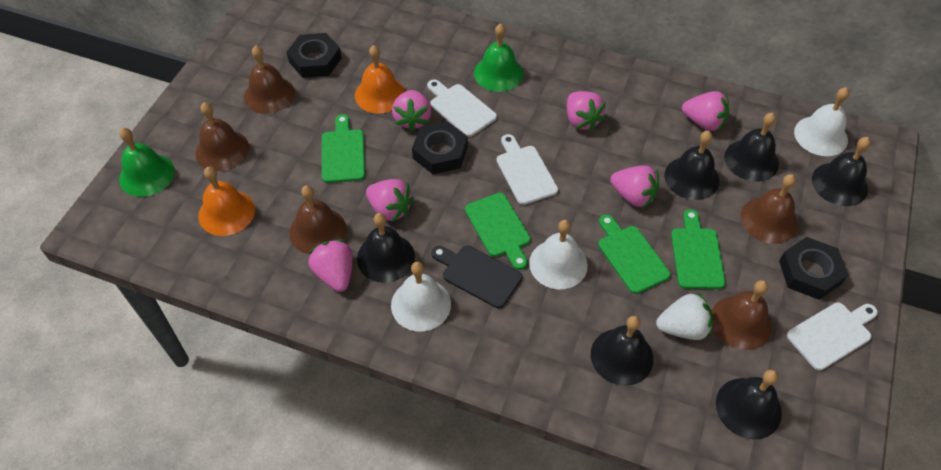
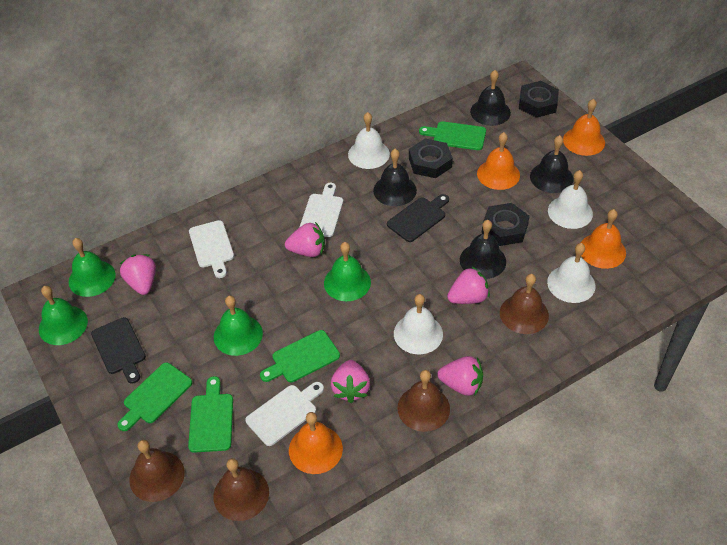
black bell: 6 -> 4
black cutting board: 1 -> 2
brown bell: 5 -> 4
green bell: 2 -> 4
orange bell: 2 -> 4
pink strawberry: 6 -> 5
white bell: 3 -> 4
white strawberry: 1 -> 0

